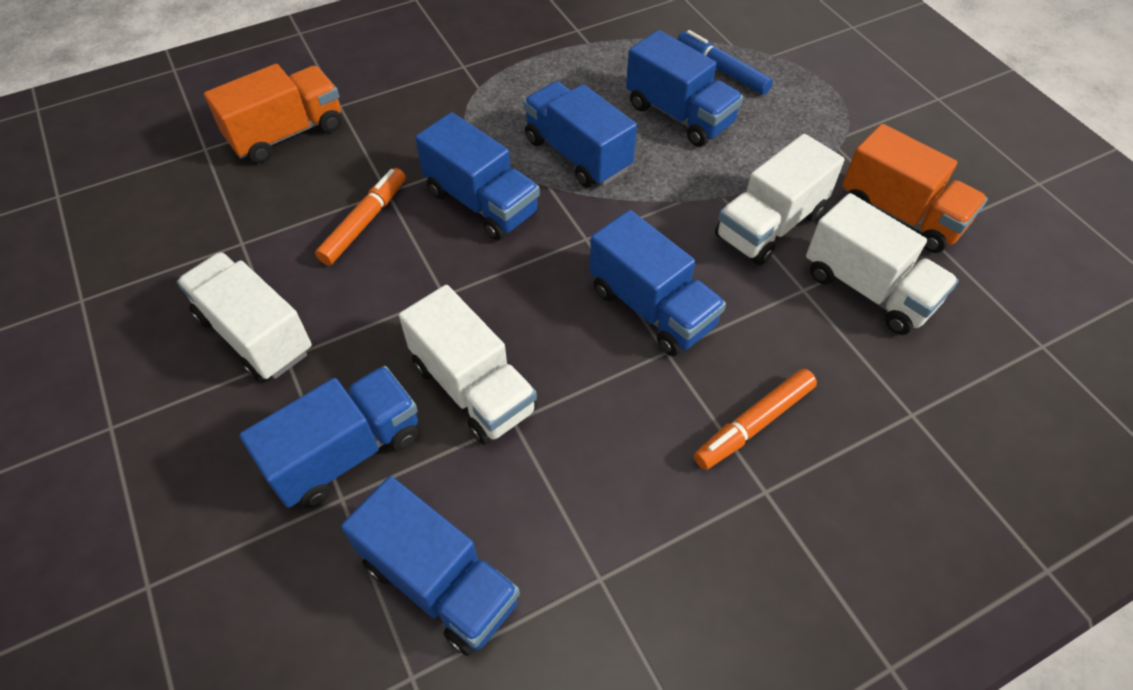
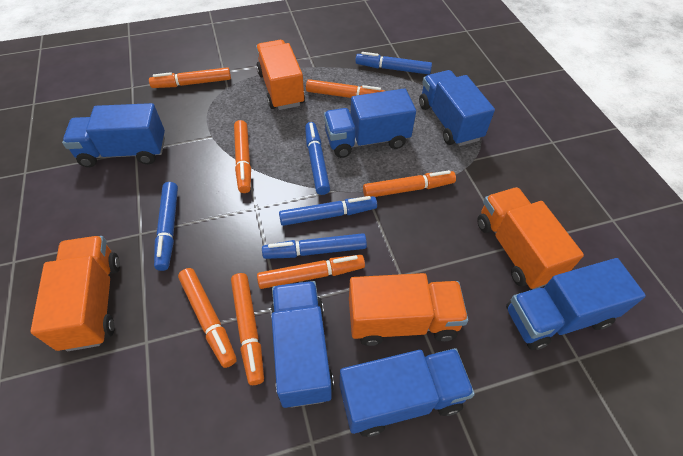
blue marker: 1 -> 5
orange marker: 2 -> 7
orange truck: 2 -> 4
white truck: 4 -> 0

